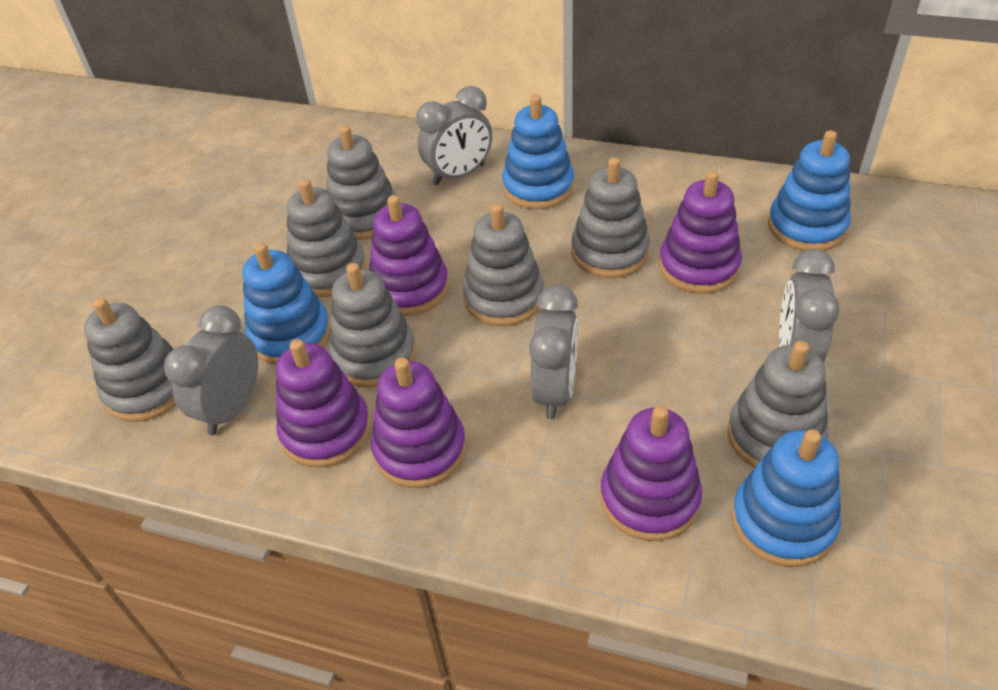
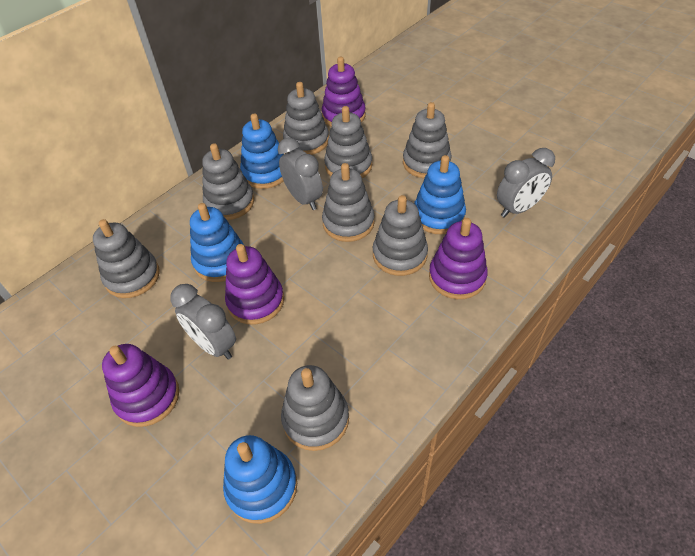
grey clock: 4 -> 3
grey stacking toy: 7 -> 8
purple stacking toy: 5 -> 4

